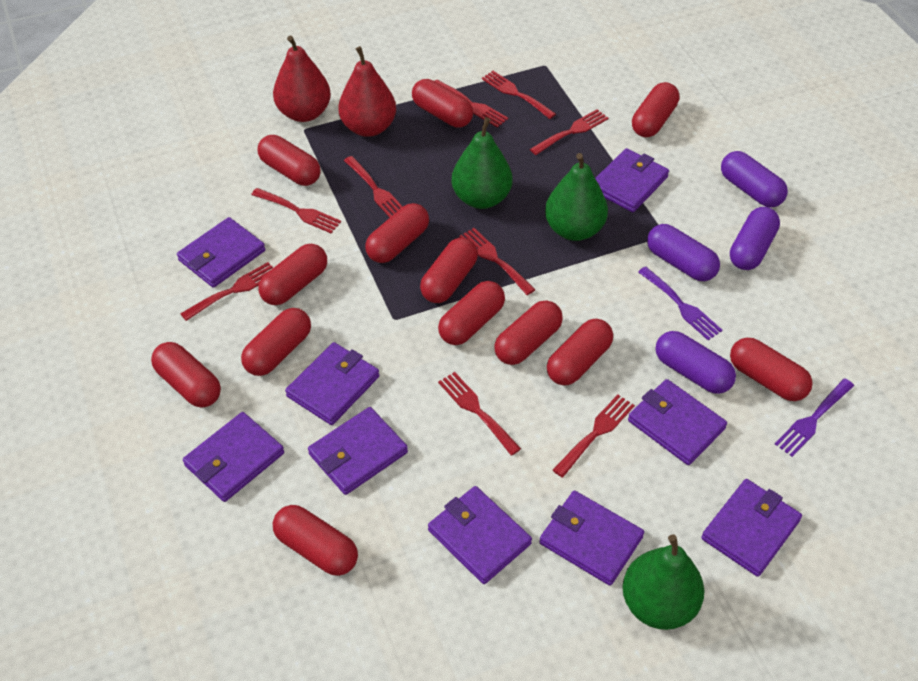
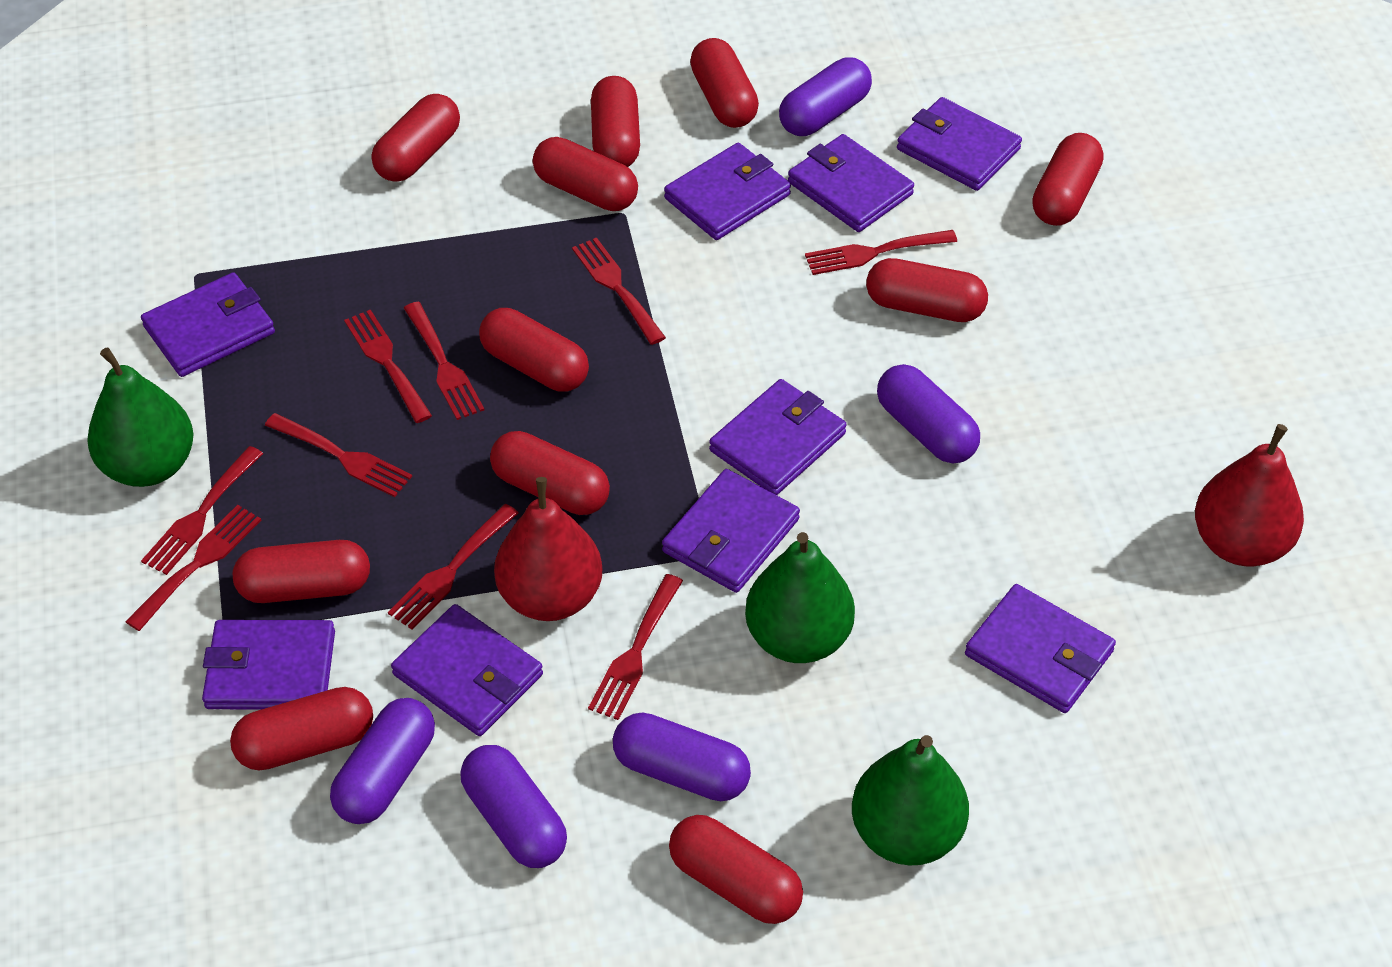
purple capsule: 4 -> 5
purple fork: 2 -> 0
red capsule: 13 -> 11

